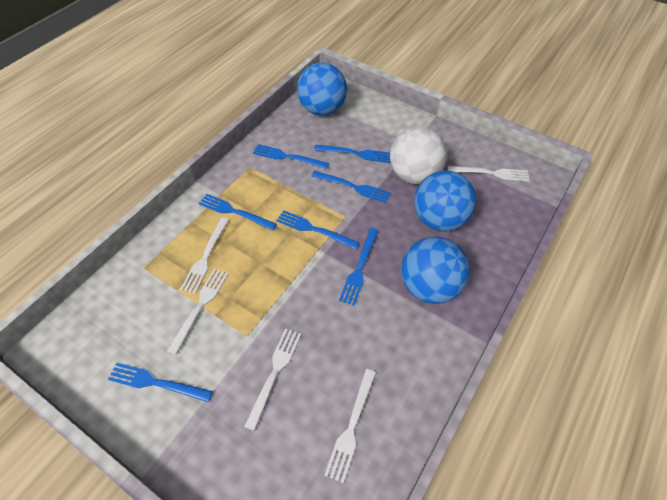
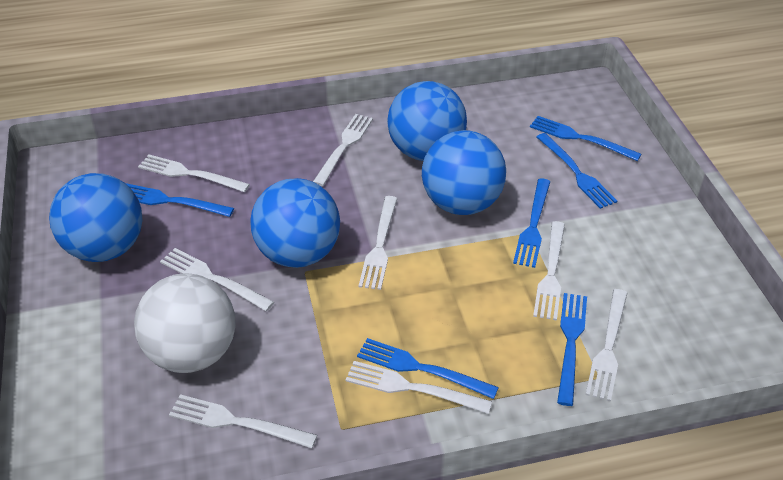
blue ball: 3 -> 4
blue fork: 7 -> 6
white fork: 5 -> 8

